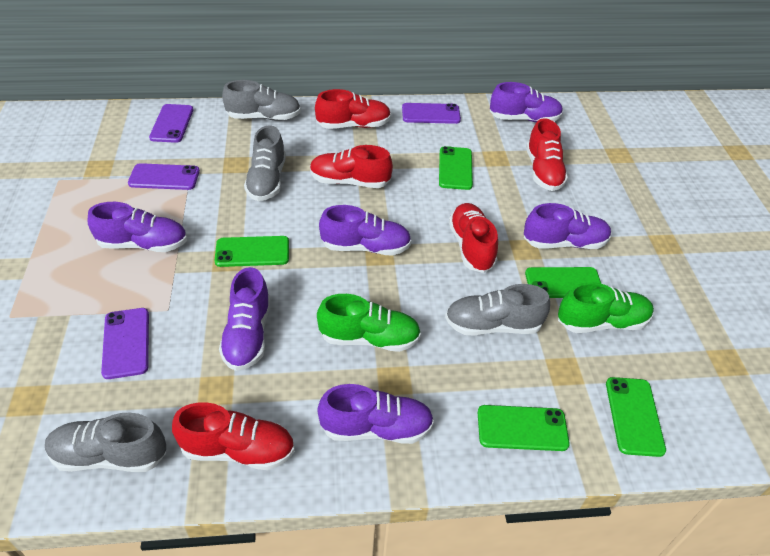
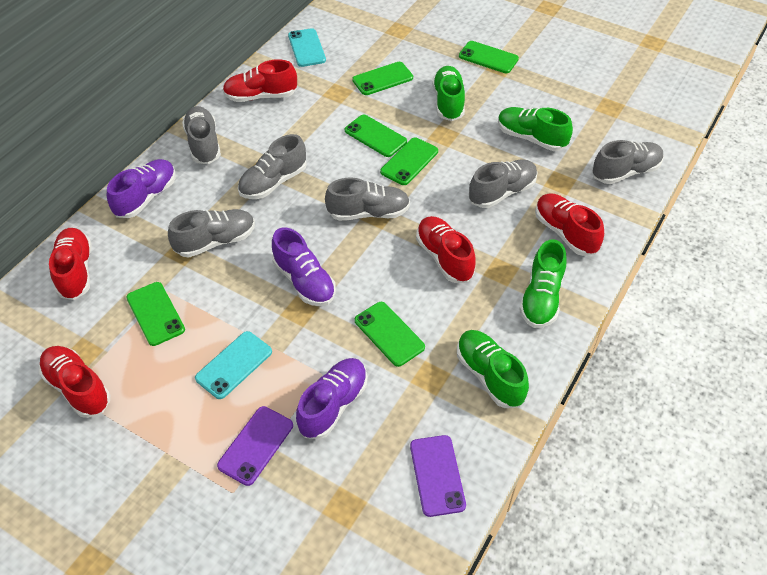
green phone: 5 -> 6
green shoe: 2 -> 4
grey shoe: 4 -> 6
purple phone: 4 -> 2
purple shoe: 6 -> 3
turquoise phone: 0 -> 2

